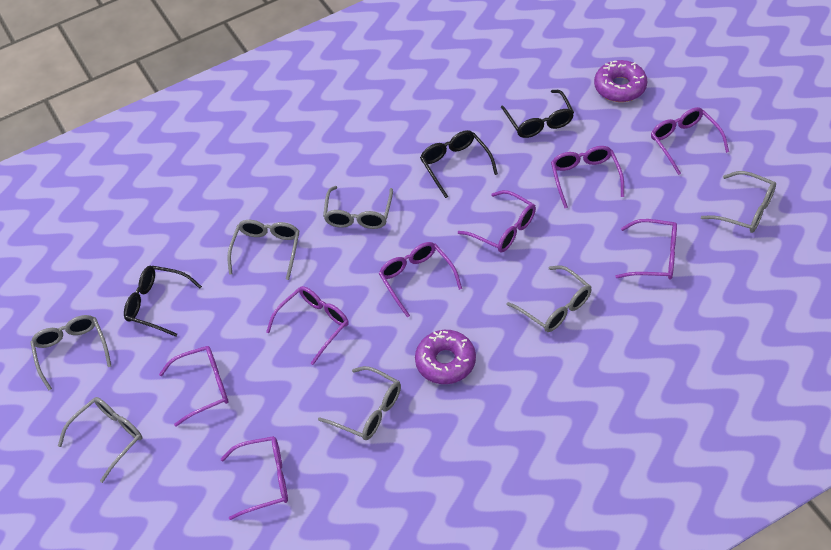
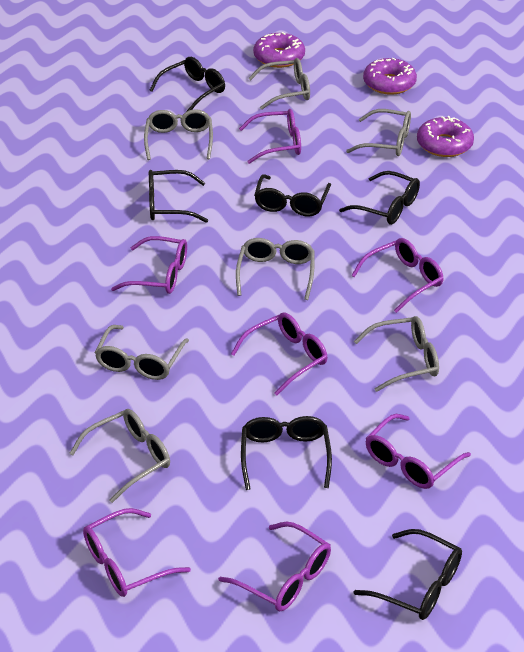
black glasses: 3 -> 6
purple donut: 2 -> 3
purple glasses: 8 -> 7

